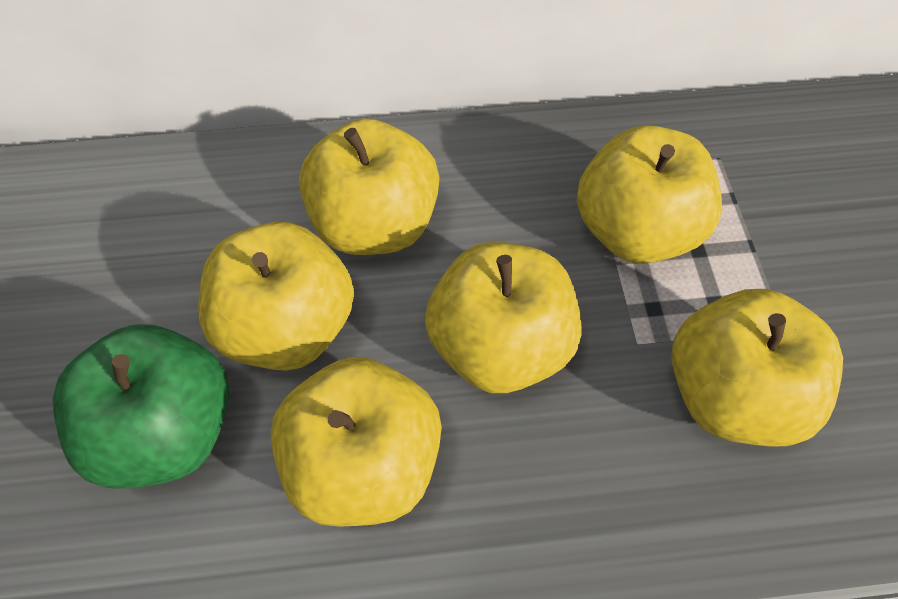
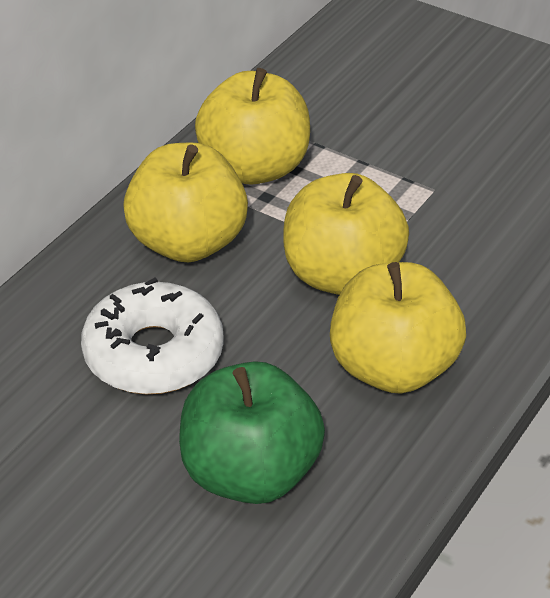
white donut: 0 -> 1
yellow apple: 6 -> 4

